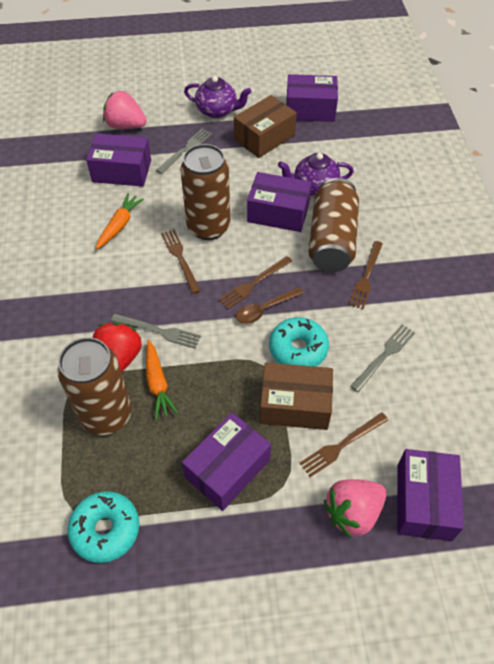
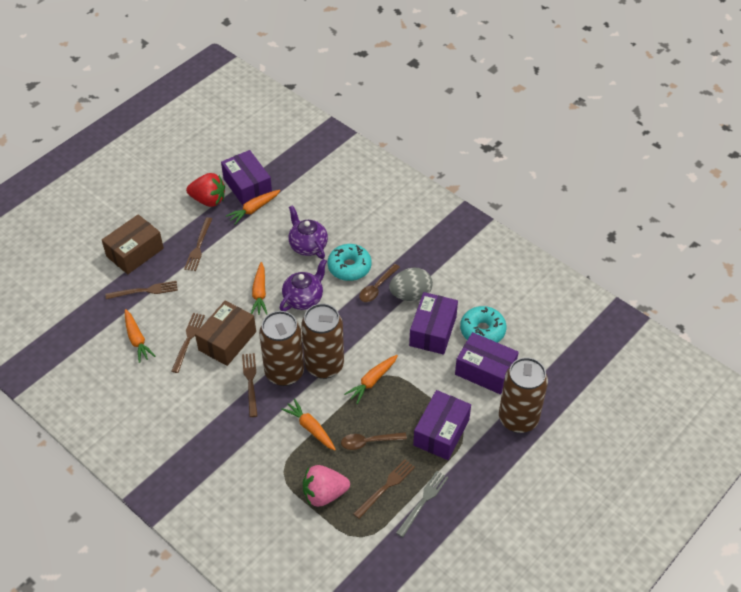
brown fork: 4 -> 5
brown spoon: 1 -> 2
grey egg: 0 -> 1
grey fork: 3 -> 1
orange carrot: 2 -> 5
pink strawberry: 2 -> 1
purple box: 5 -> 4

